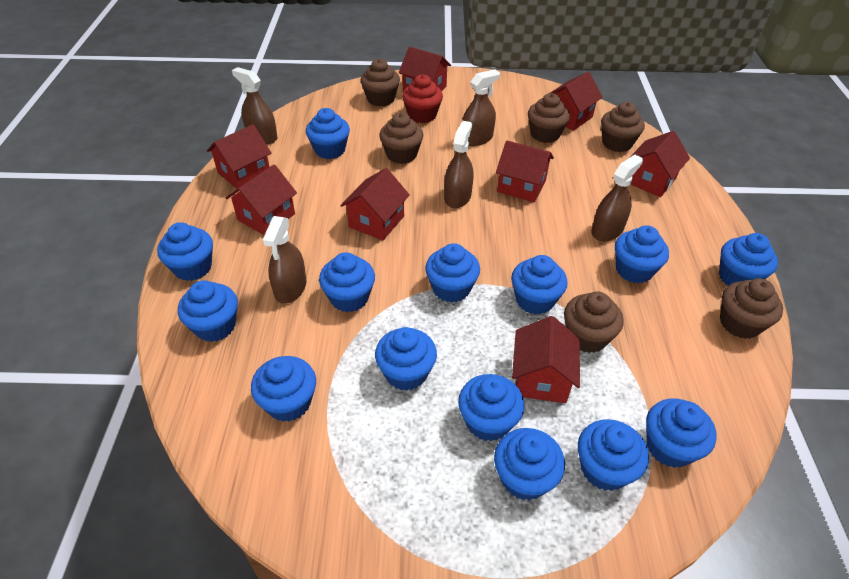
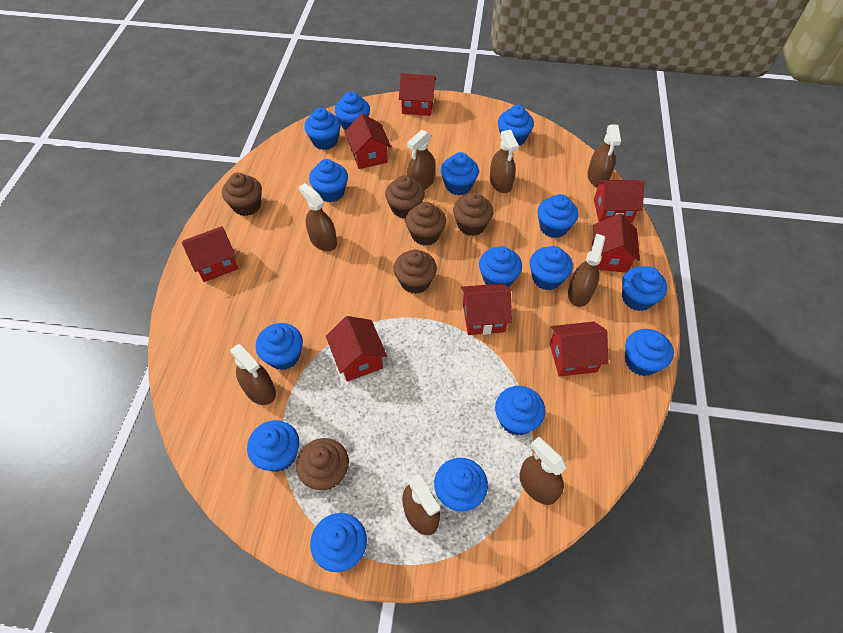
blue cupcake: 14 -> 15
brown spray bottle: 5 -> 8
red cupcake: 1 -> 0

